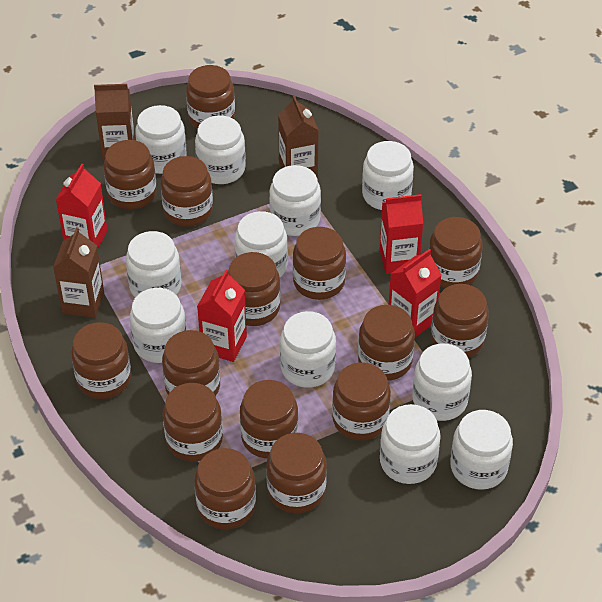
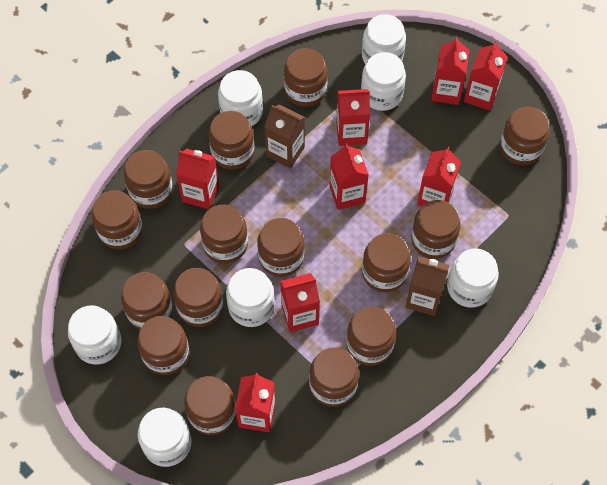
brown carton: 3 -> 2
red carton: 4 -> 8
white jar: 11 -> 7

